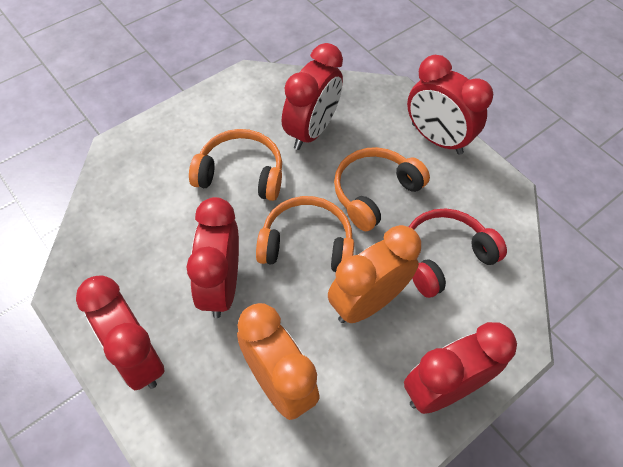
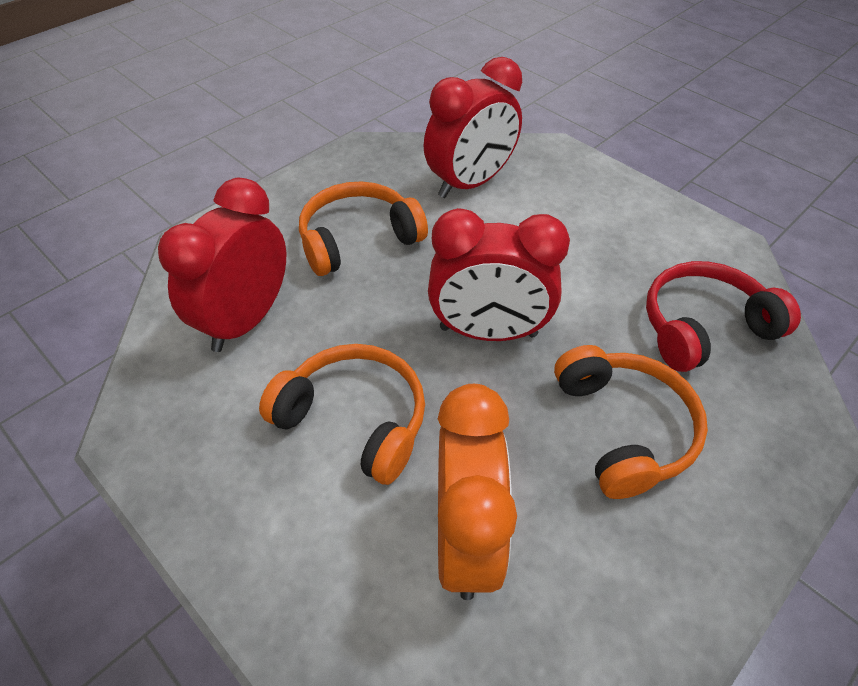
orange clock: 2 -> 1
red clock: 5 -> 3

